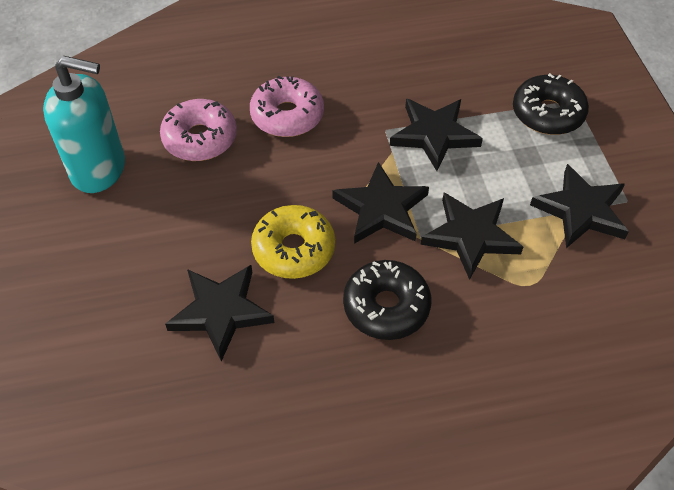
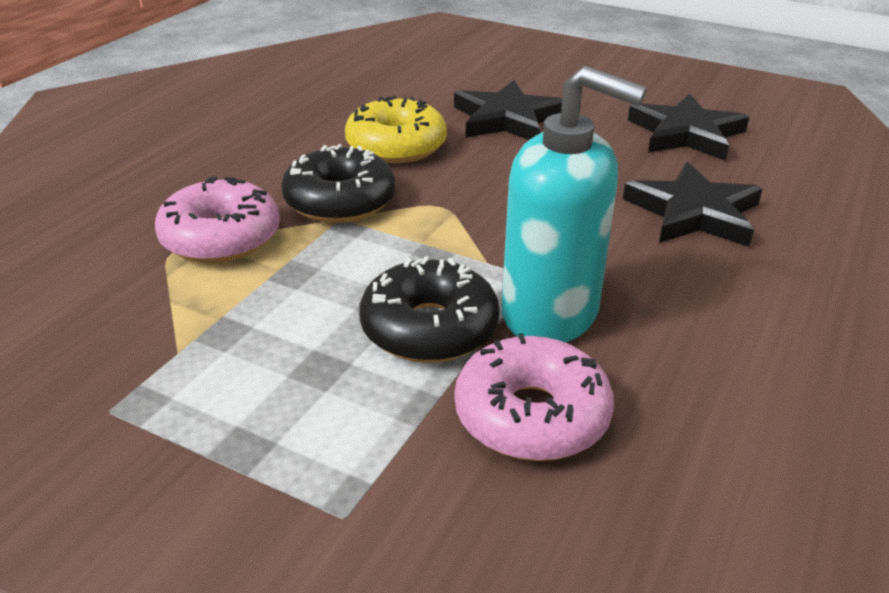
black star: 5 -> 3

